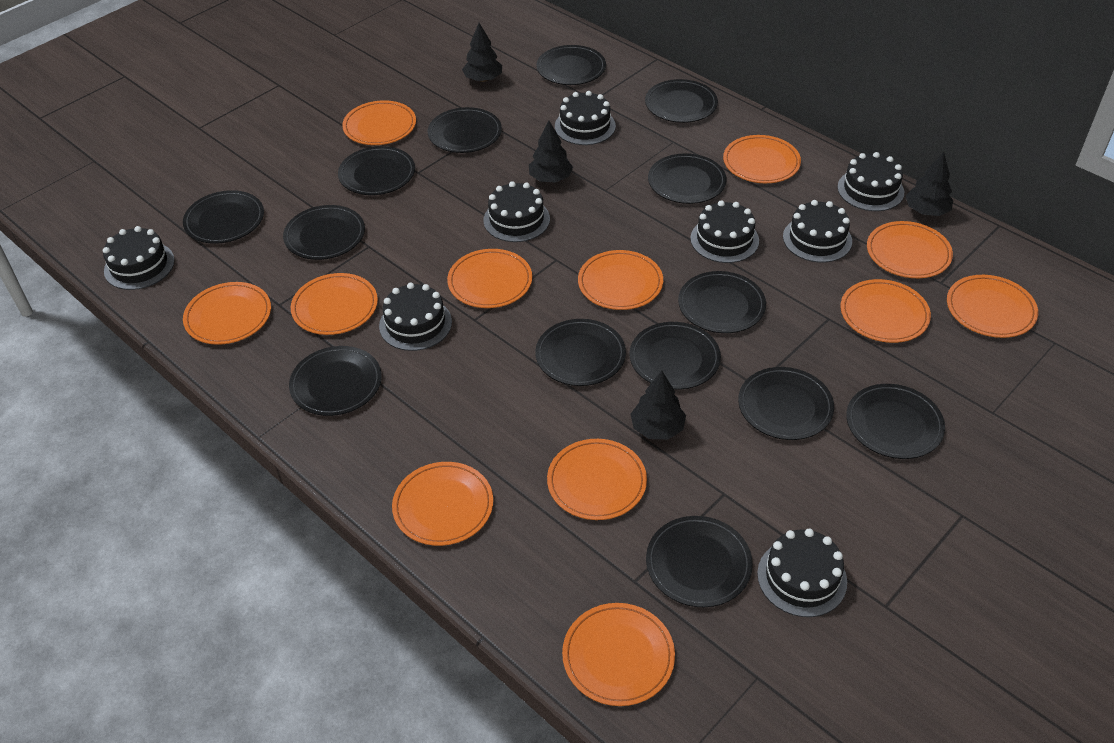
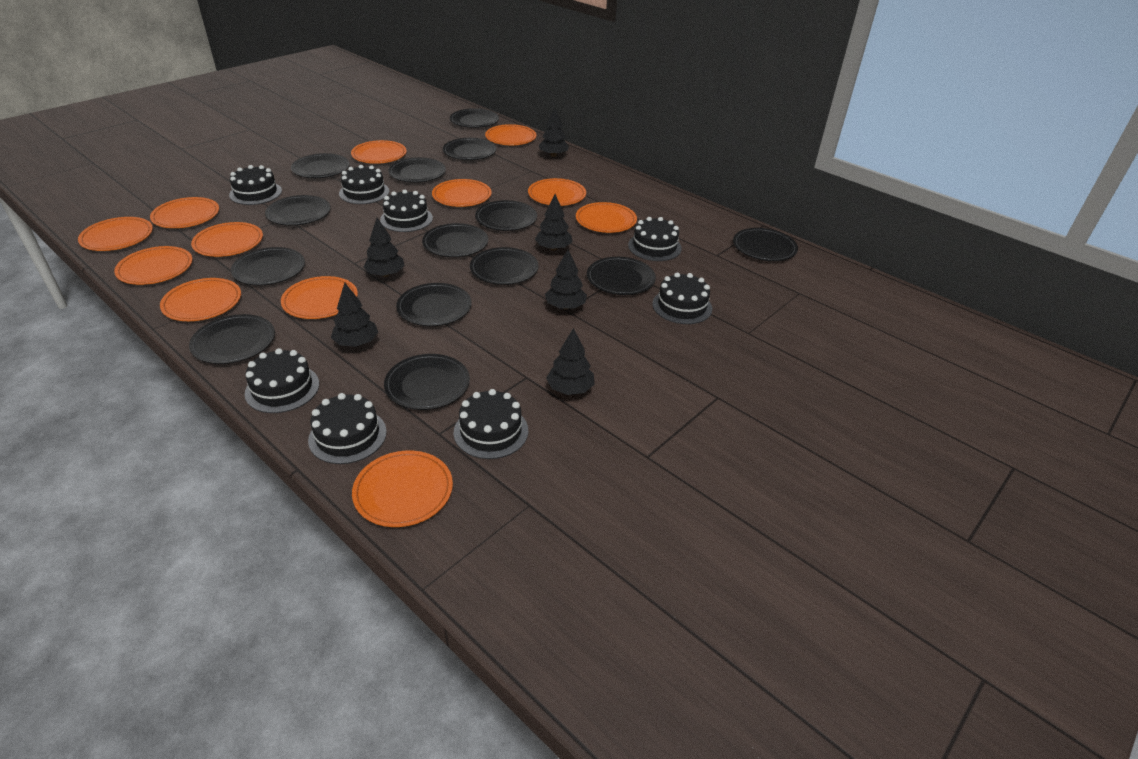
black tree: 4 -> 6

